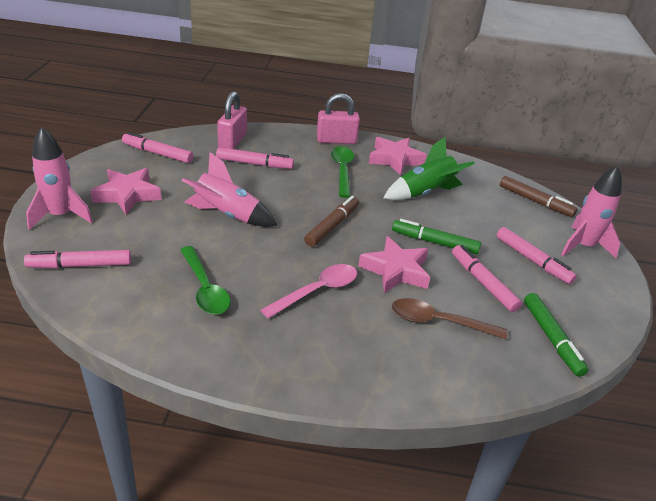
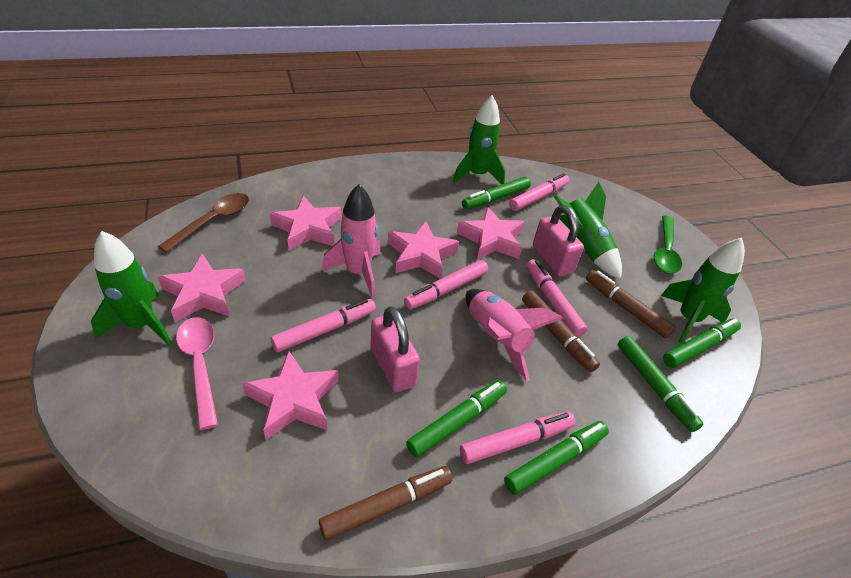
brown marker: 2 -> 3
green marker: 2 -> 5
green rocket: 1 -> 4
green spoon: 2 -> 1
pink rocket: 3 -> 2
pink star: 3 -> 5

